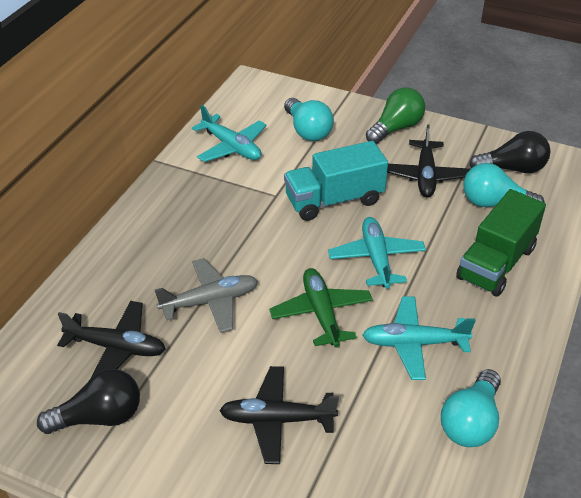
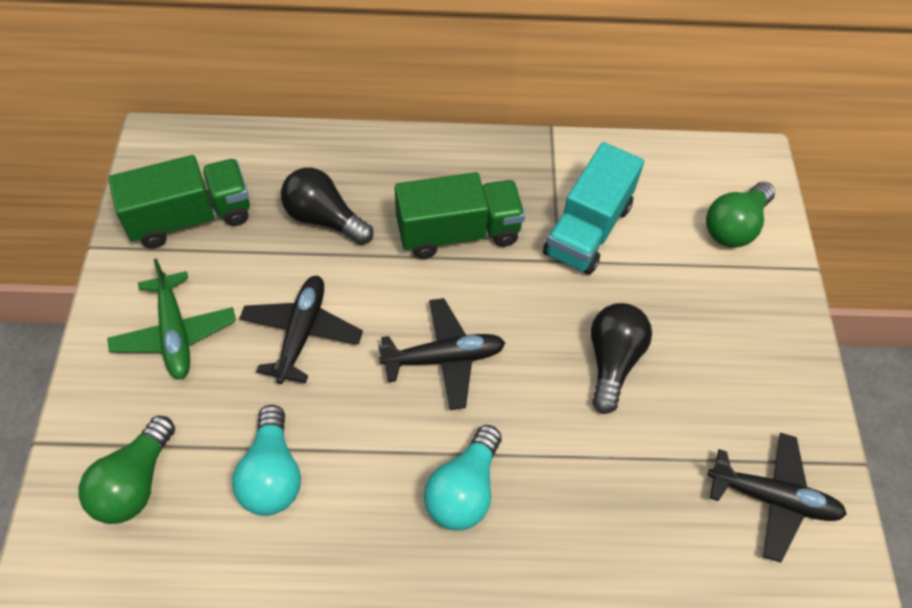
green light bulb: 1 -> 2
green truck: 1 -> 2
grey plane: 1 -> 0
turquoise light bulb: 3 -> 2
turquoise plane: 3 -> 0

